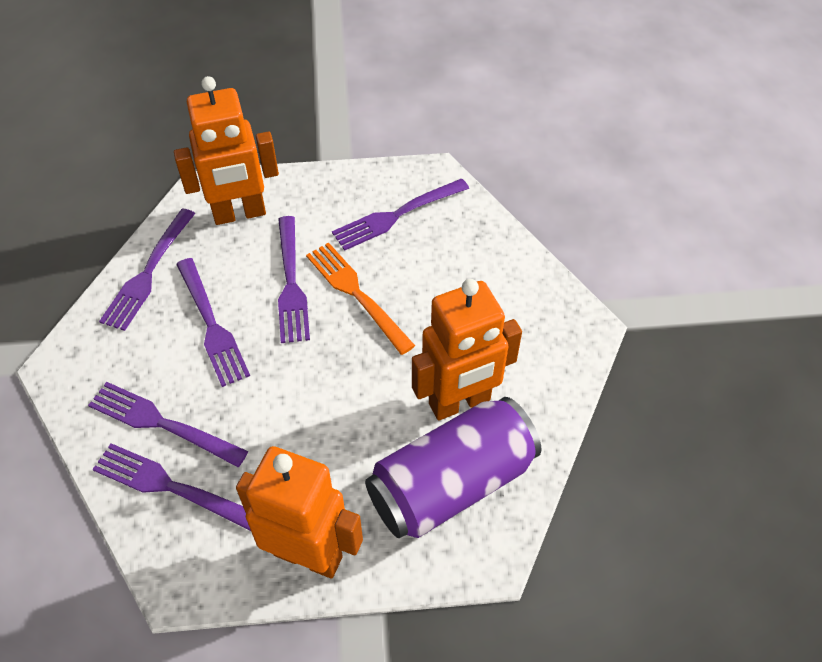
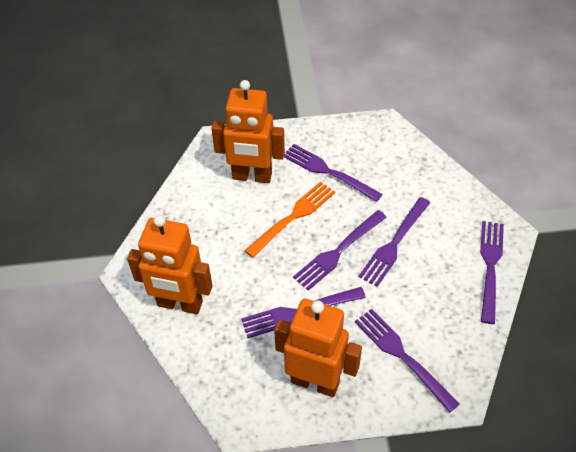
purple can: 1 -> 0

